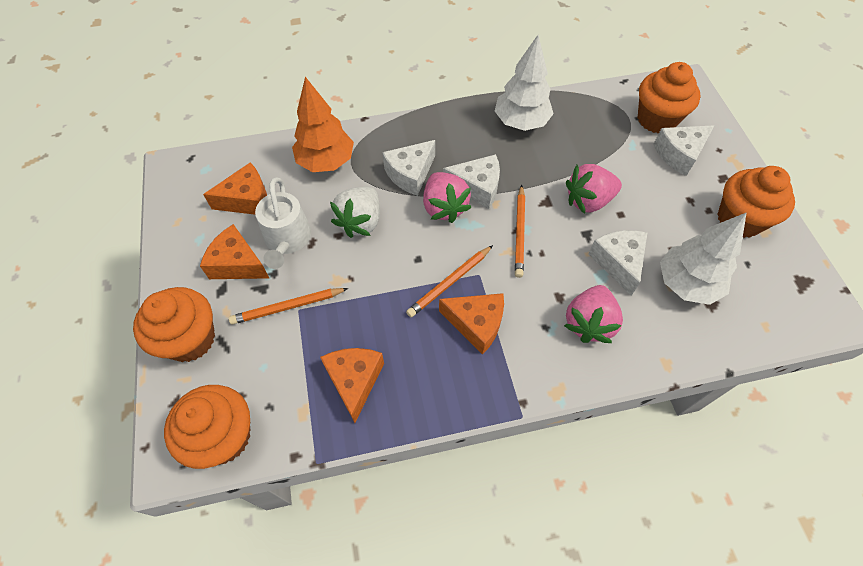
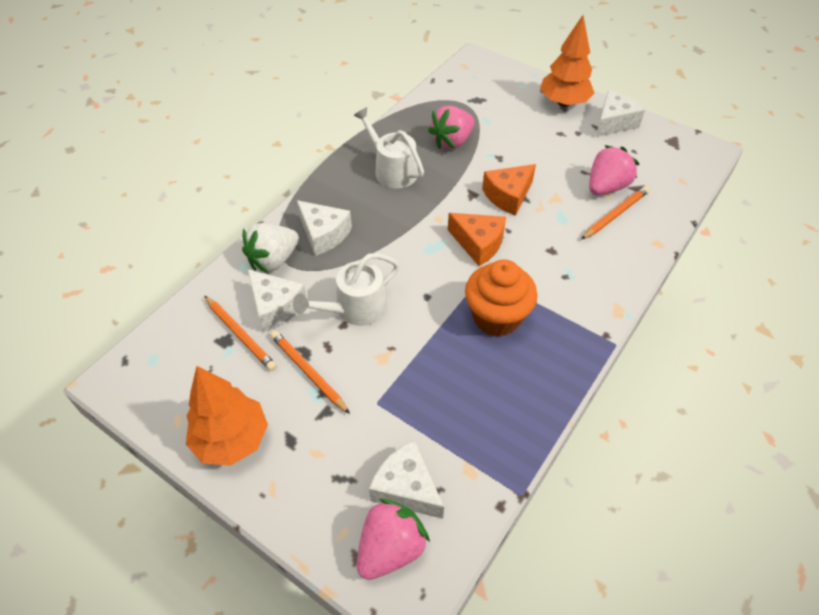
orange cheese: 4 -> 2
orange cupcake: 4 -> 1
orange tree: 1 -> 2
white tree: 2 -> 0
white watering can: 1 -> 2

